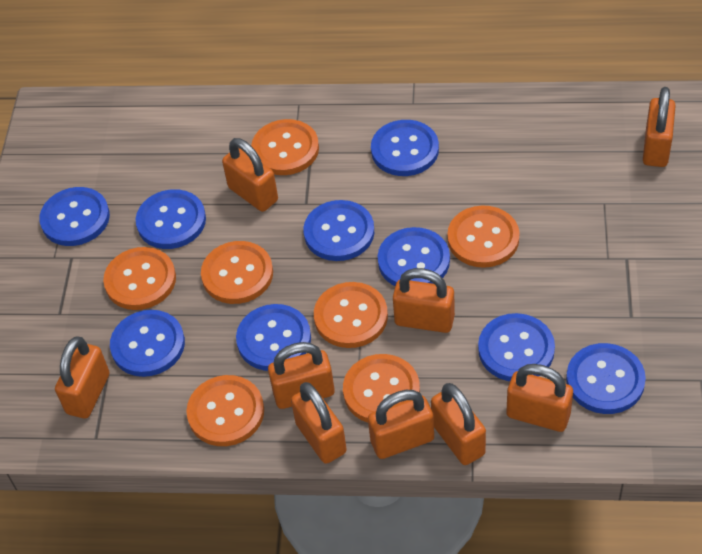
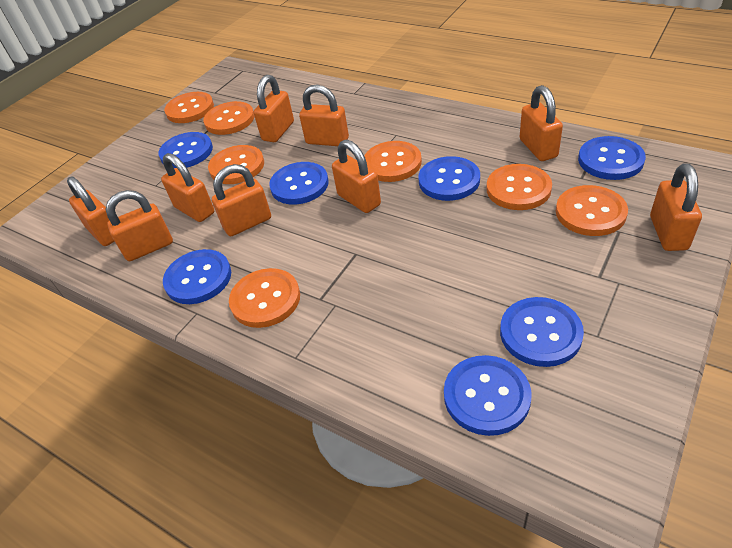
blue button: 9 -> 7

